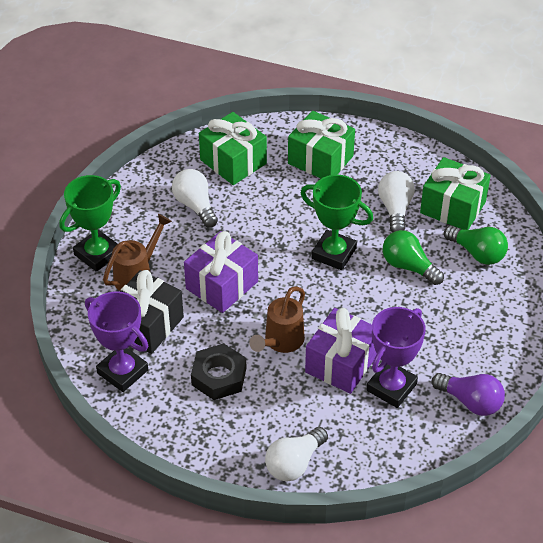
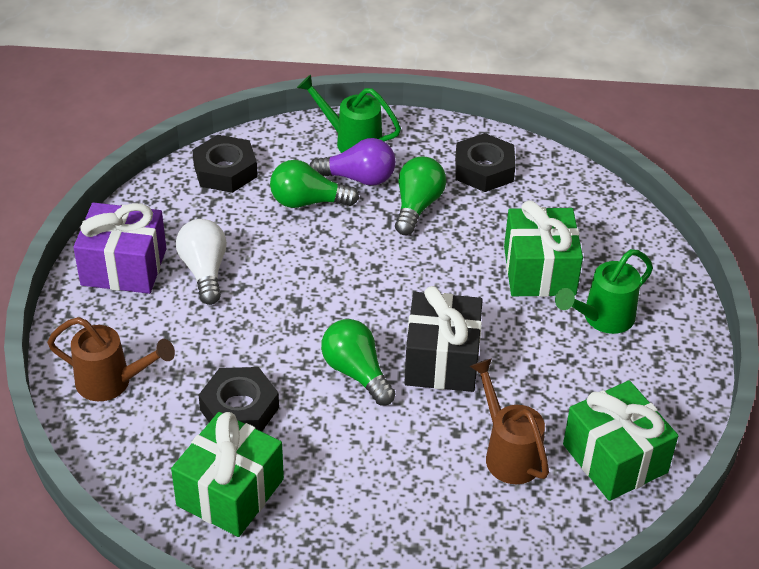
black nut: 1 -> 3
green light bulb: 2 -> 3
green trophy: 2 -> 0
green watering can: 0 -> 2
purple gift: 2 -> 1
purple trophy: 2 -> 0
white light bulb: 3 -> 1

